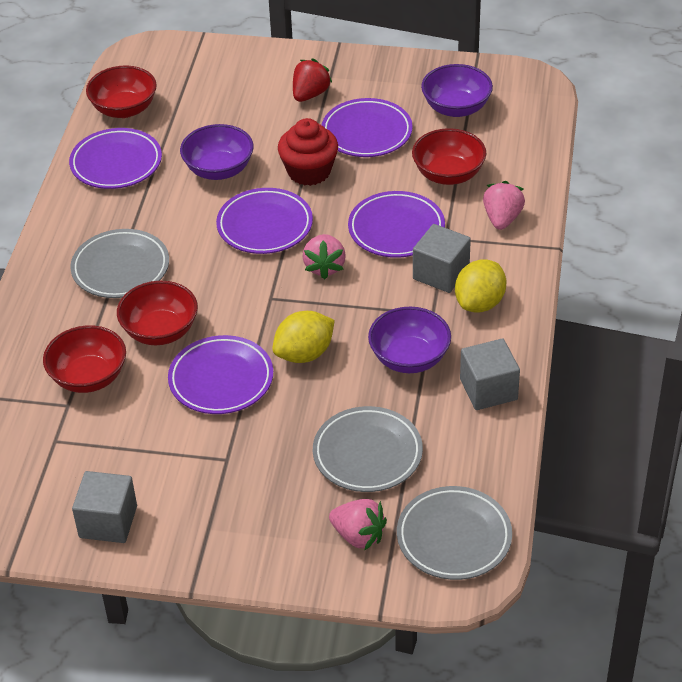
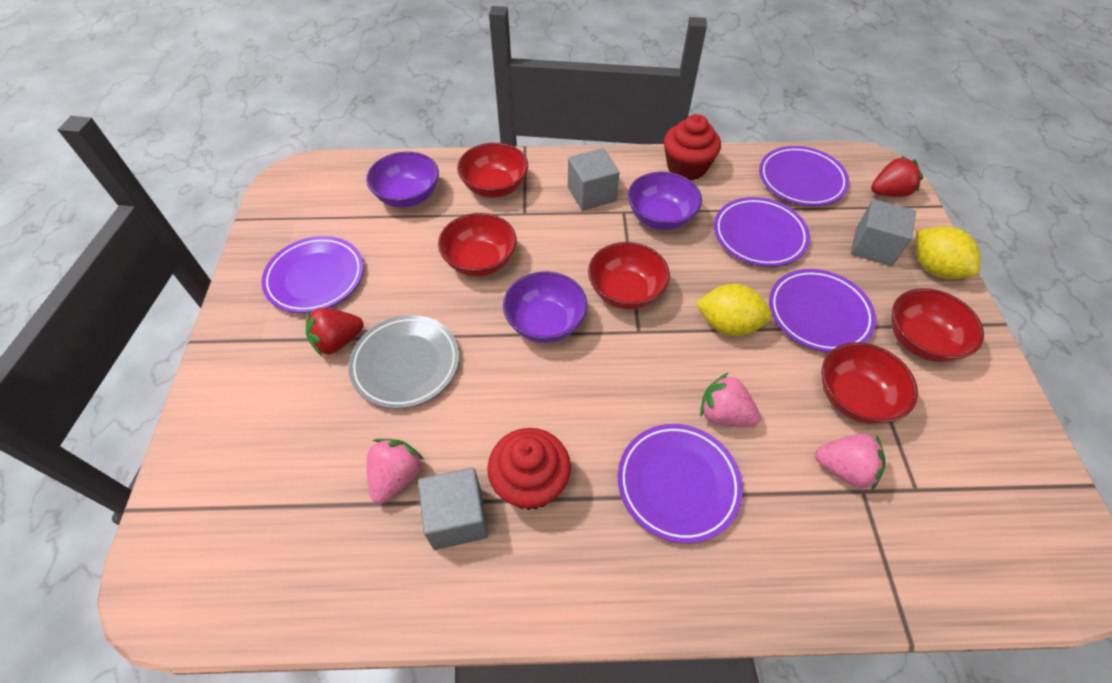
grey plate: 3 -> 1
red bowl: 4 -> 5
red cupcake: 1 -> 2
red strawberry: 1 -> 2

